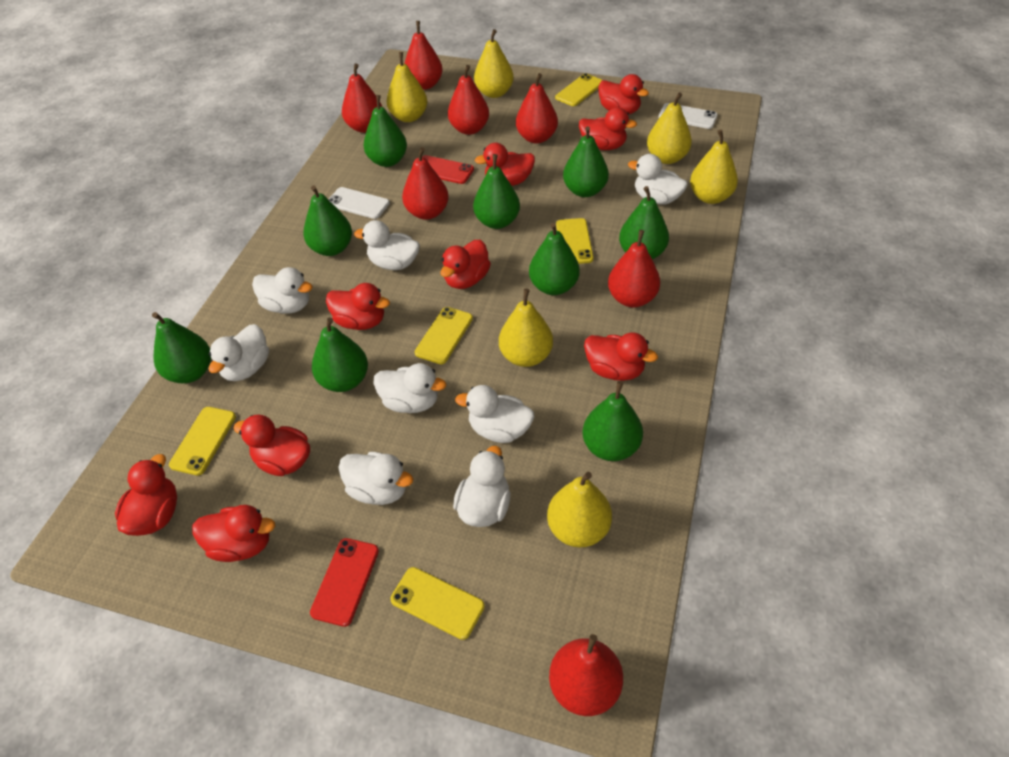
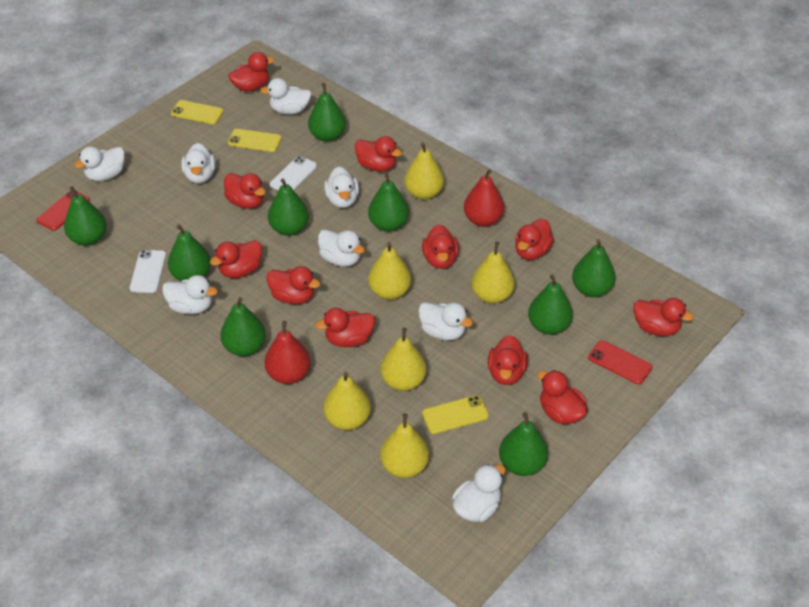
red duck: 9 -> 11
red pear: 7 -> 2
yellow phone: 5 -> 3

